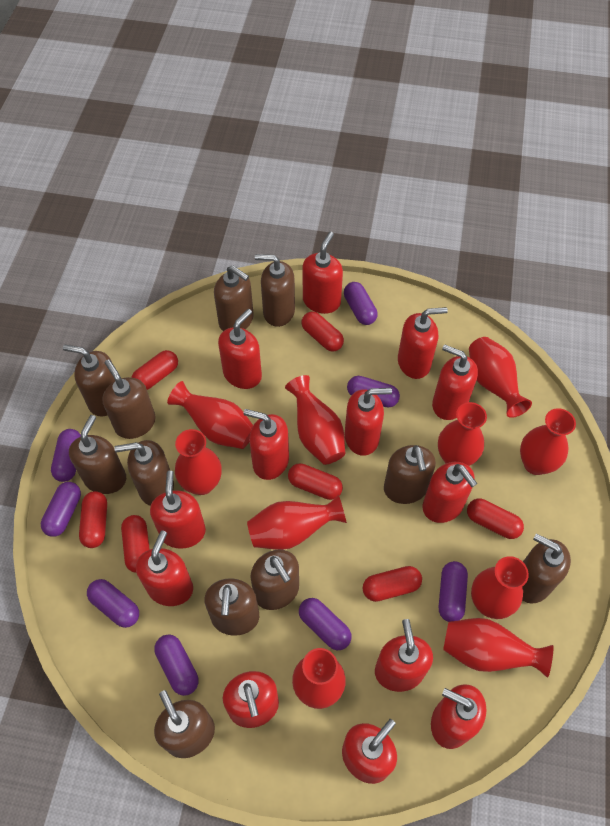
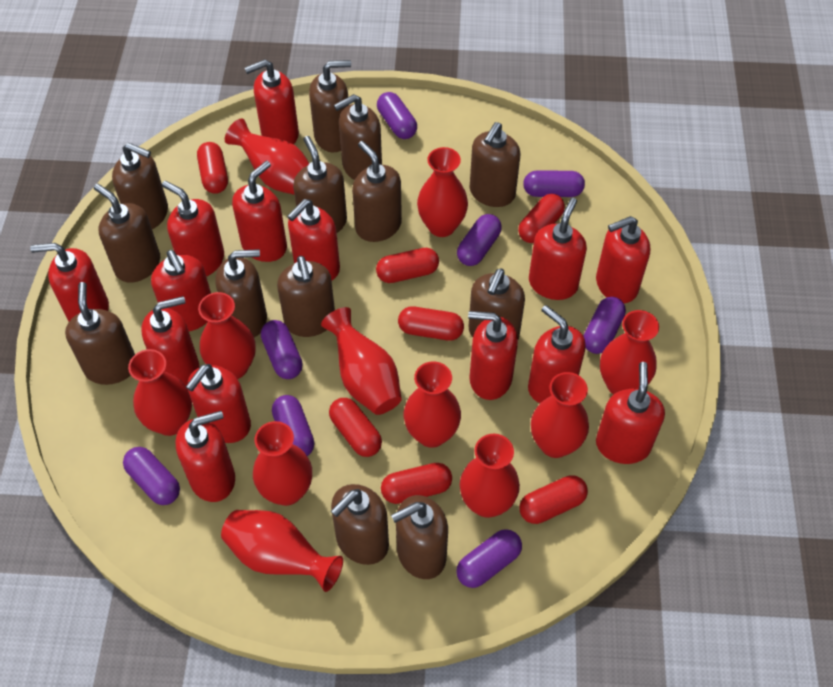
brown soap dispenser: 11 -> 13
red soap dispenser: 13 -> 14
red vase: 10 -> 11

